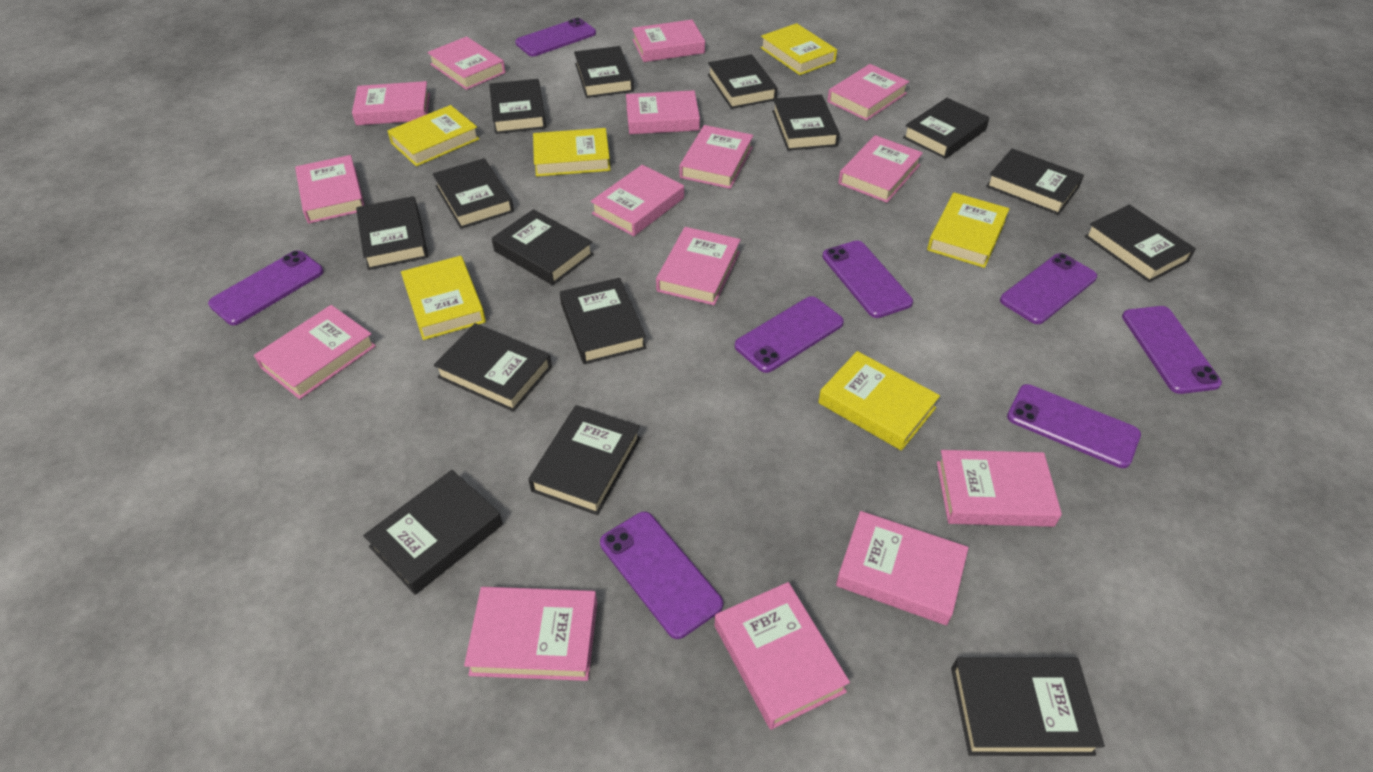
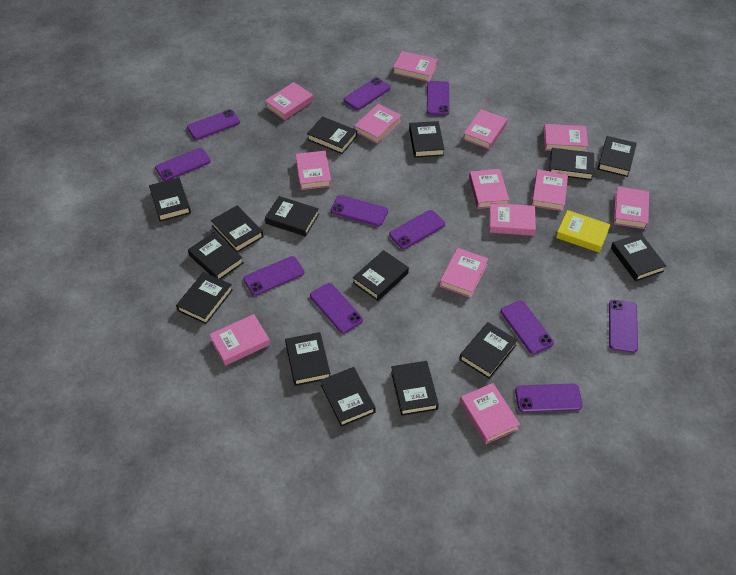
pink book: 15 -> 13
purple phone: 8 -> 11
yellow book: 6 -> 1

